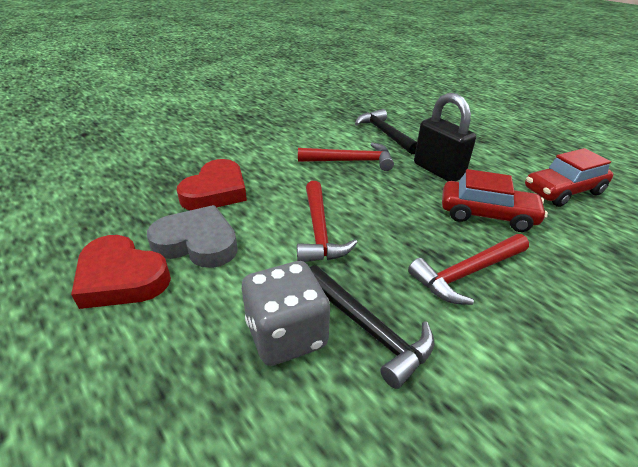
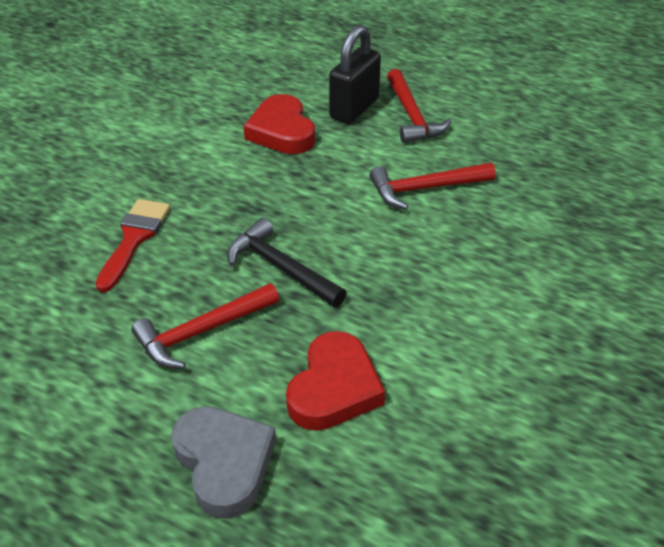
black hammer: 2 -> 1
grey dice: 1 -> 0
red brush: 0 -> 1
red car: 2 -> 0

